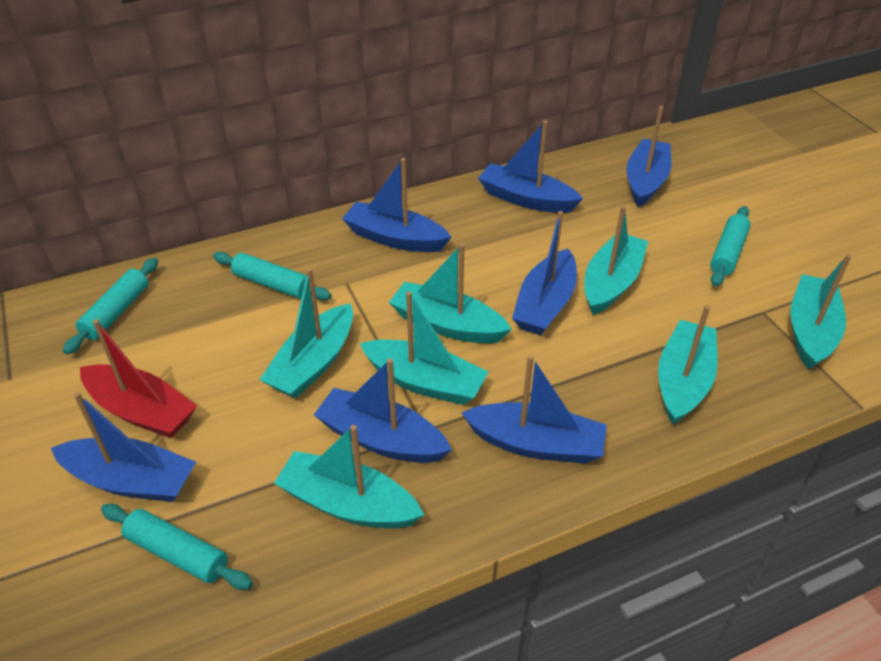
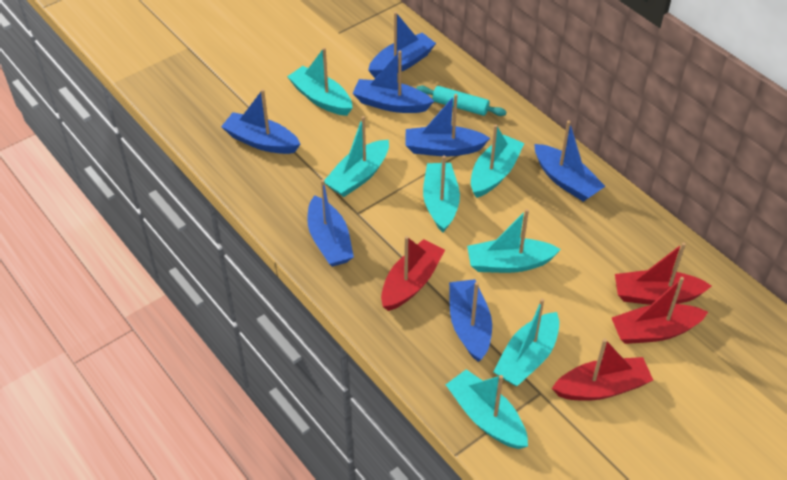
red boat: 1 -> 4
turquoise rolling pin: 4 -> 1

